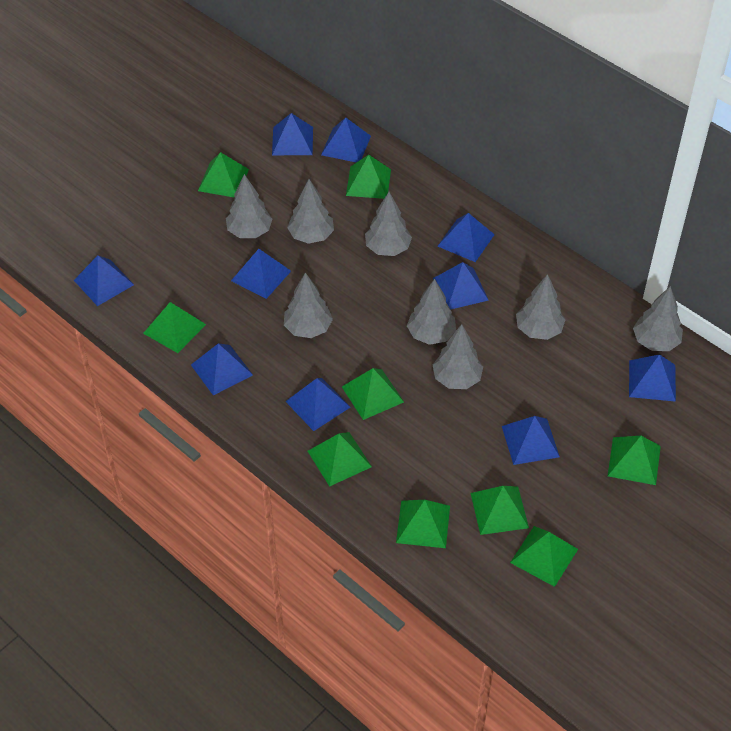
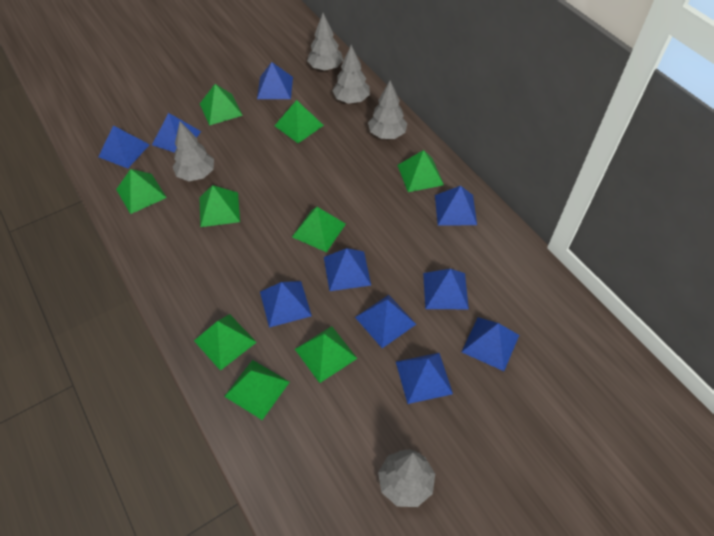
grey tree: 8 -> 5

